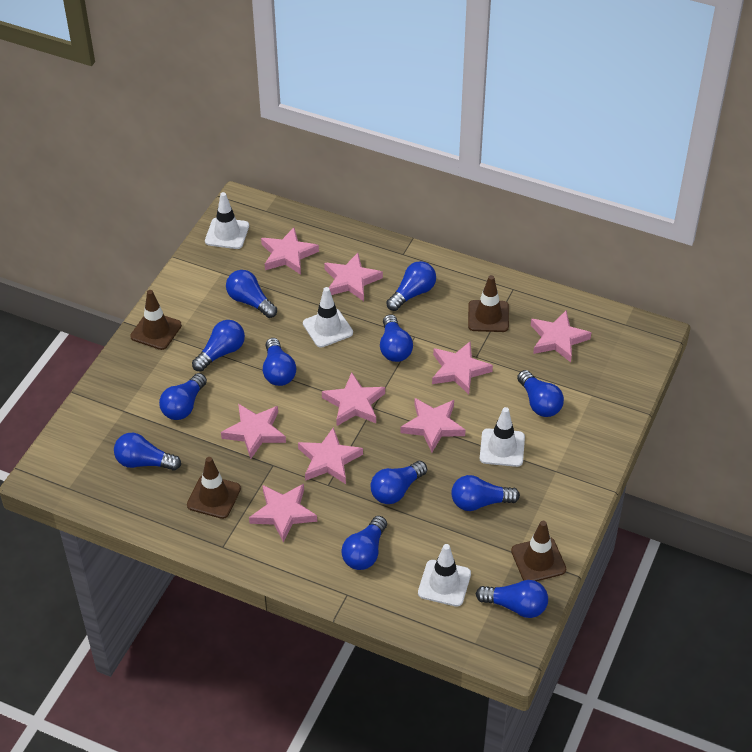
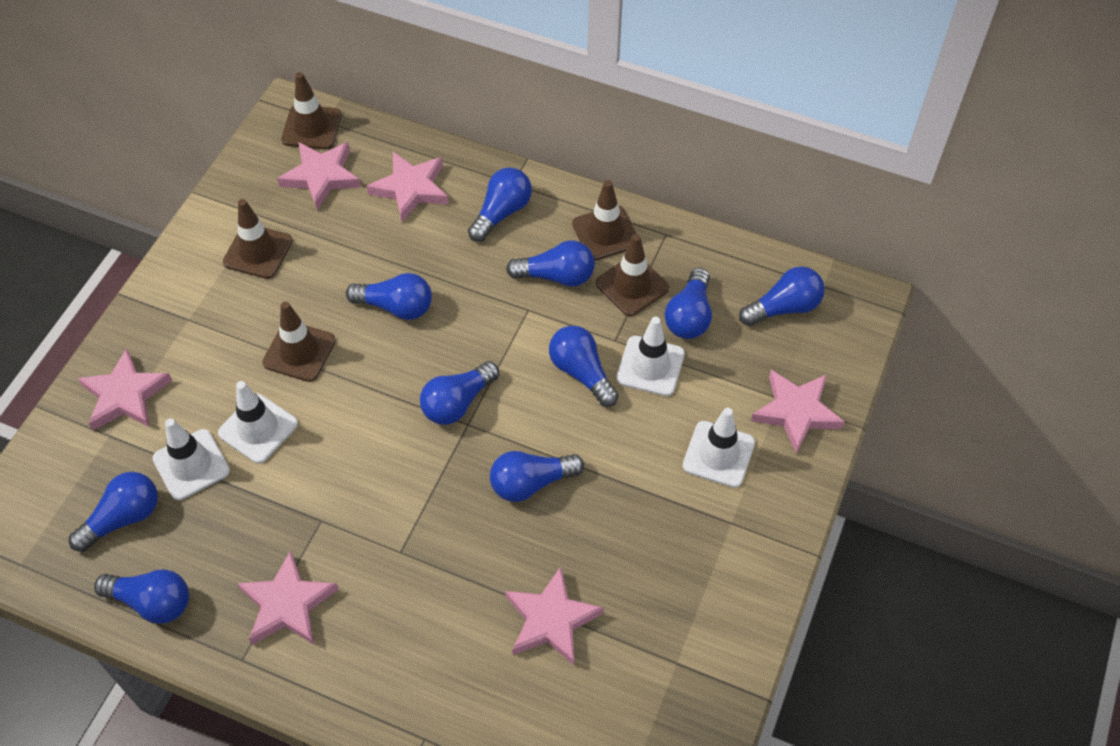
blue light bulb: 12 -> 10
brown traffic cone: 4 -> 5
pink star: 9 -> 6

